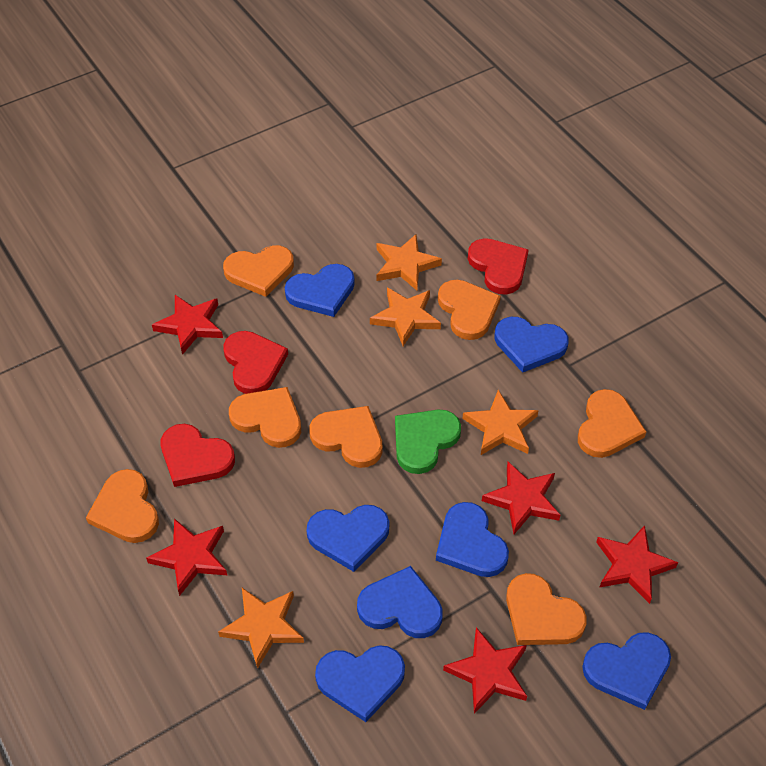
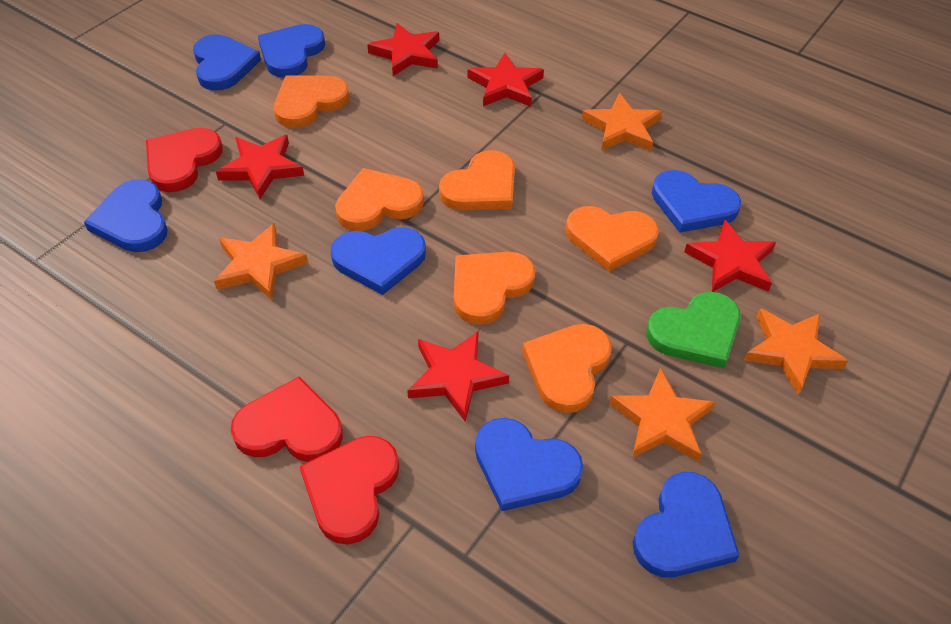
orange heart: 7 -> 6

